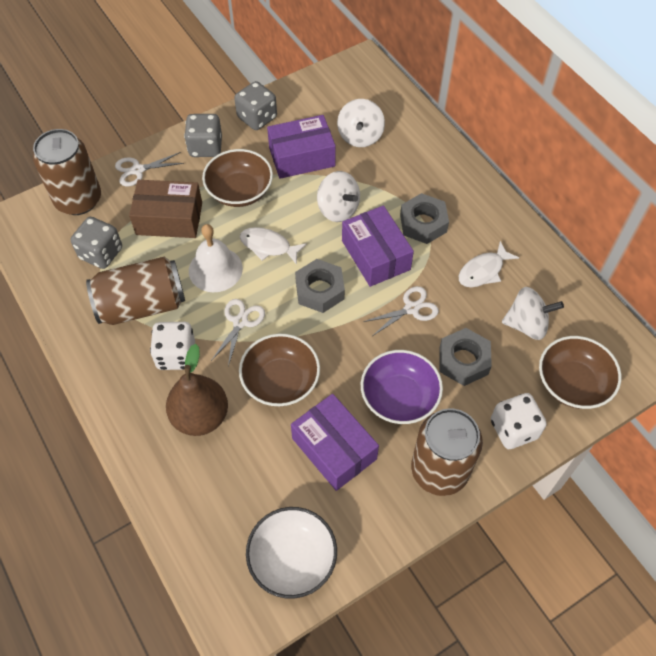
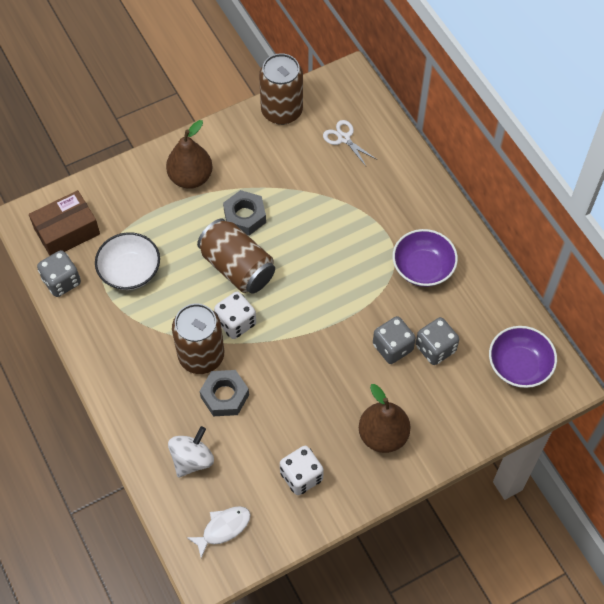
brown bowl: 3 -> 0
brown pear: 1 -> 2
grey nut: 3 -> 2
purple bowl: 1 -> 2
purple box: 3 -> 0
white bell: 1 -> 0
white fish: 2 -> 1
white scissors: 3 -> 1
white spinning top: 3 -> 1

